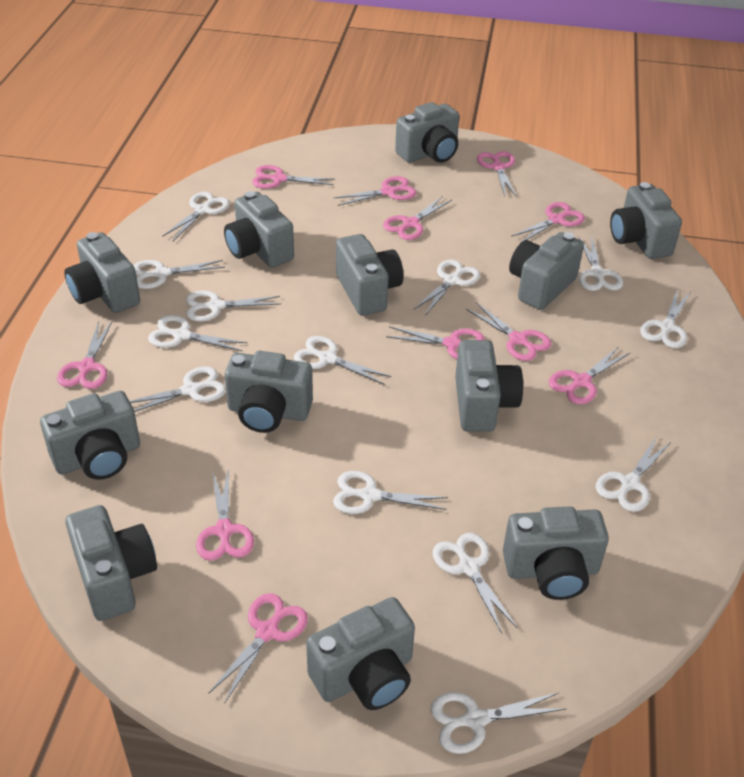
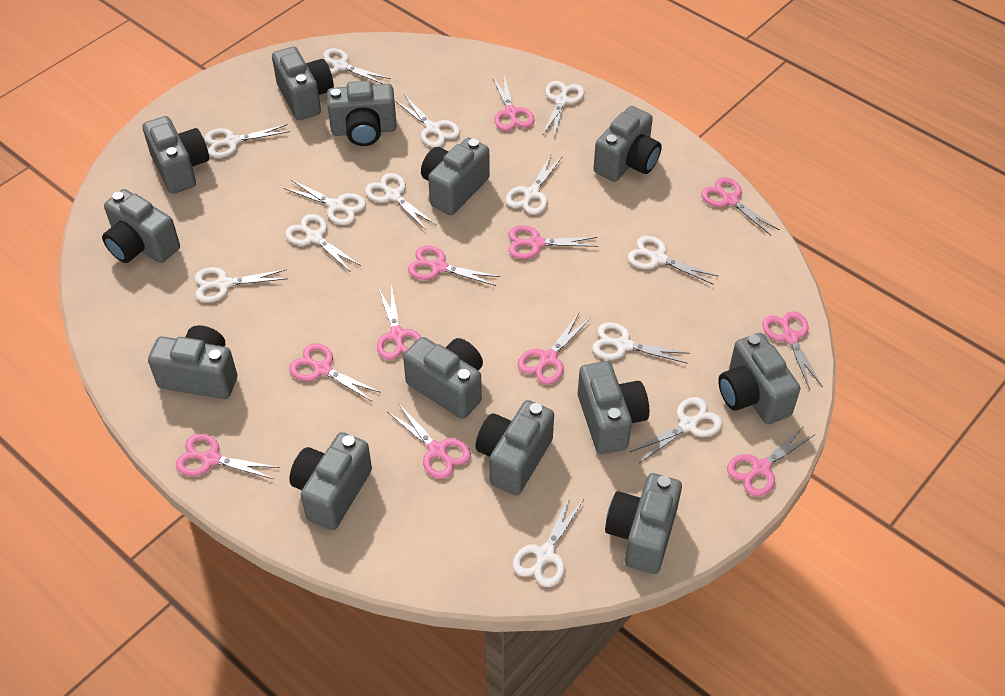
grey camera: 12 -> 13

